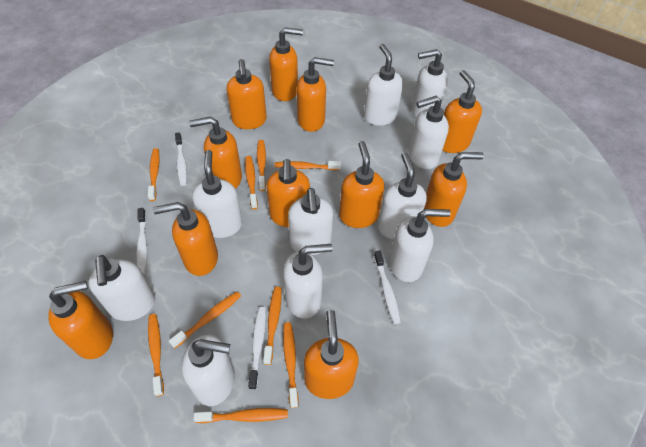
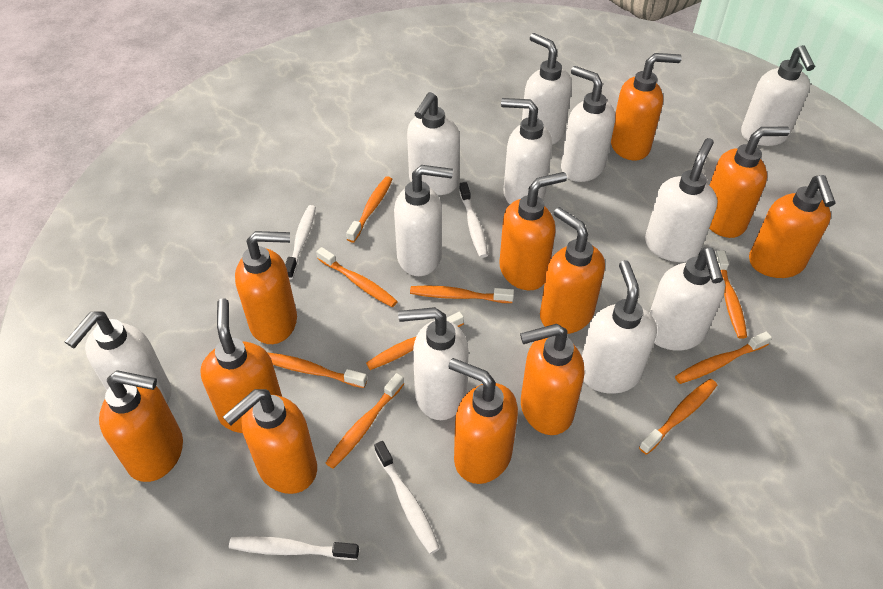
white soap dispenser: 10 -> 11

